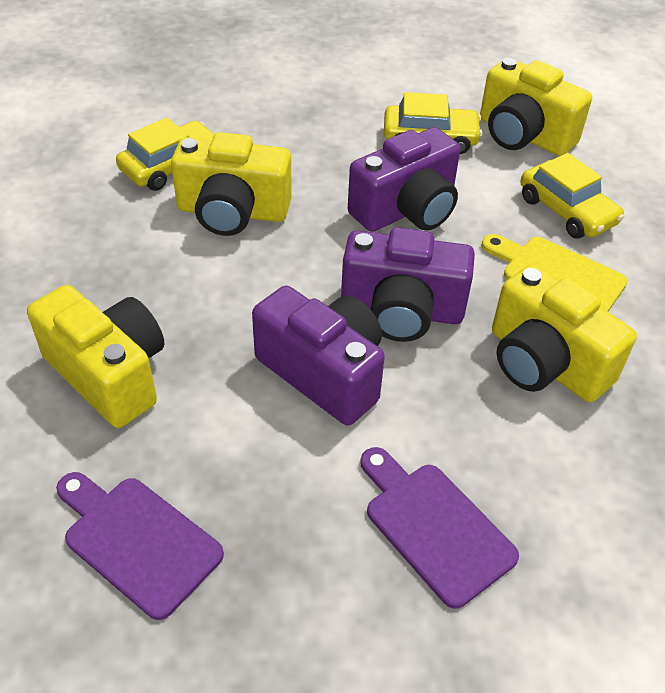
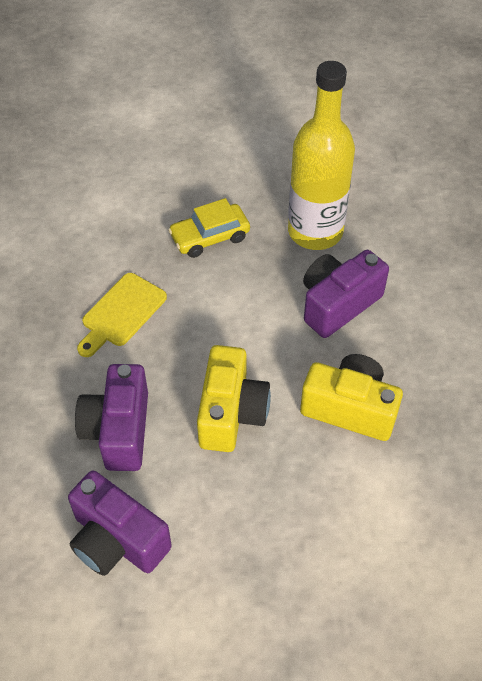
purple cutting board: 2 -> 0
yellow bottle: 0 -> 1
yellow camera: 4 -> 2
yellow car: 3 -> 1

